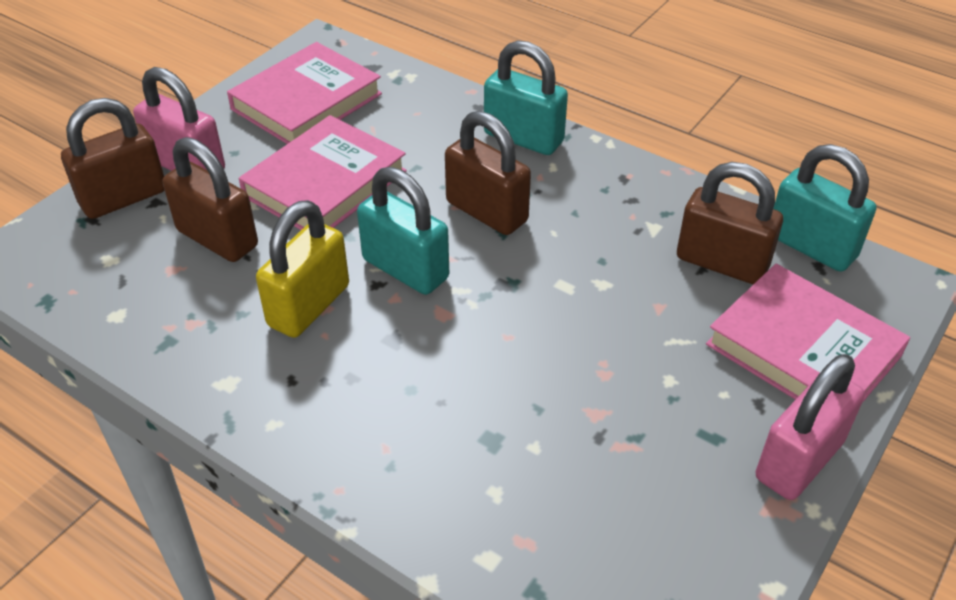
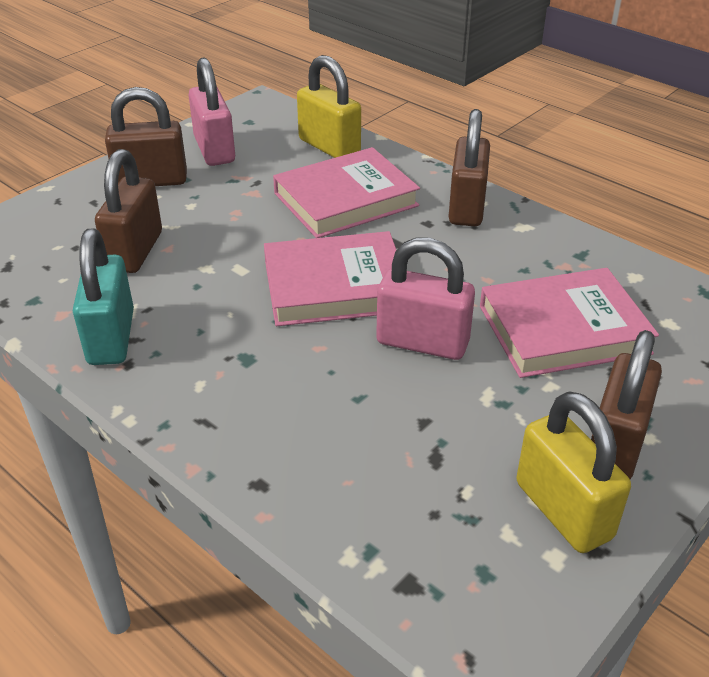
turquoise padlock: 3 -> 1
yellow padlock: 1 -> 2

